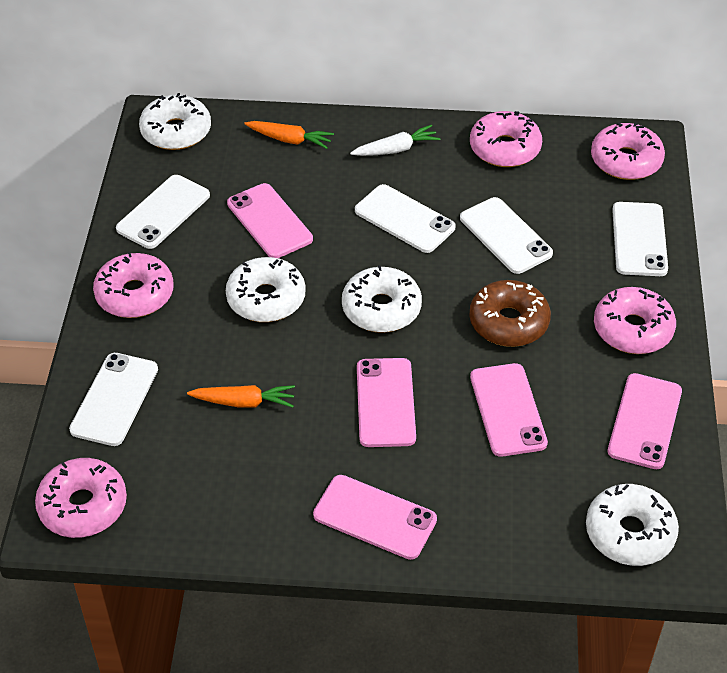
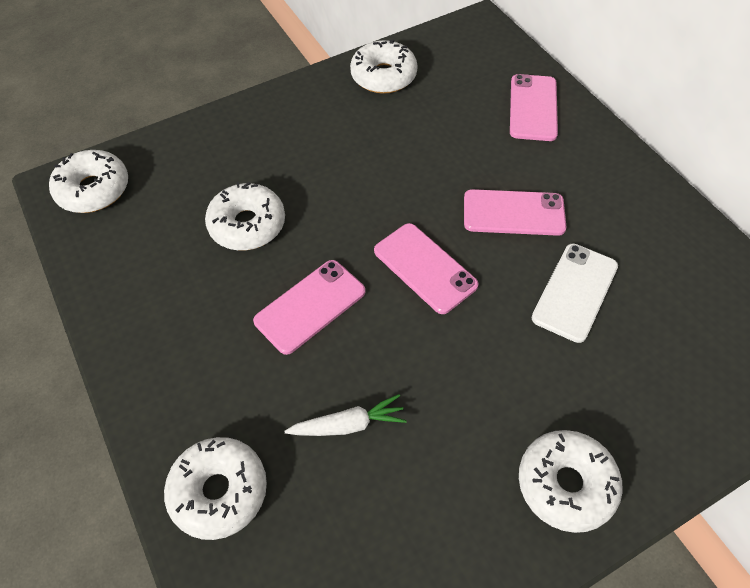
brown donut: 1 -> 0
orange carrot: 2 -> 0
pink donut: 5 -> 0
pink phone: 5 -> 4
white donut: 4 -> 5
white phone: 5 -> 1

